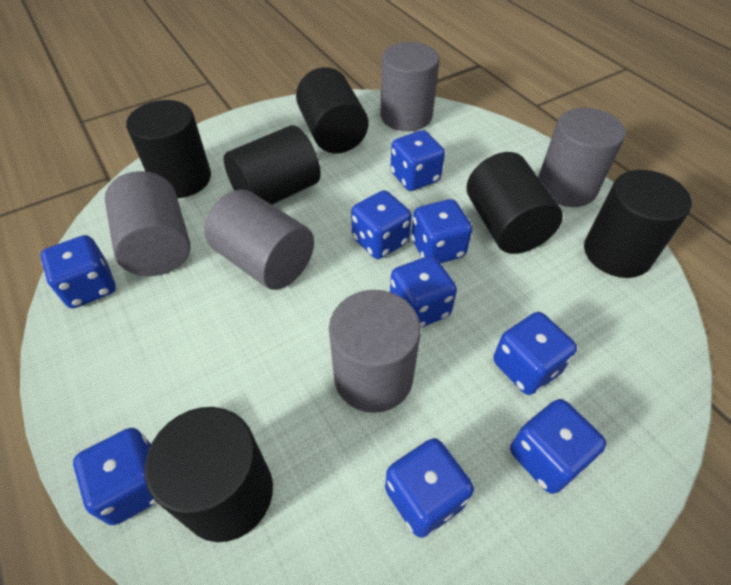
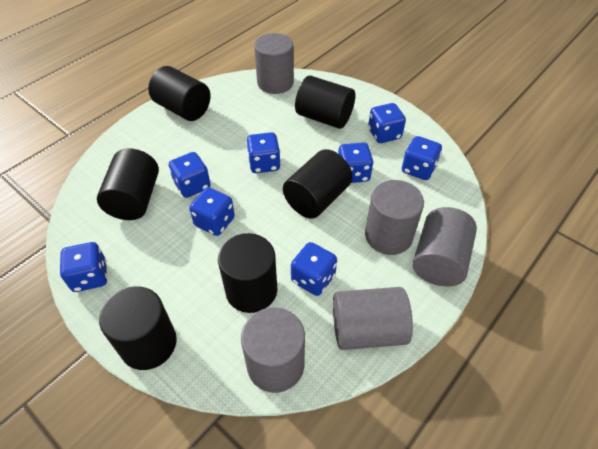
blue dice: 9 -> 8

